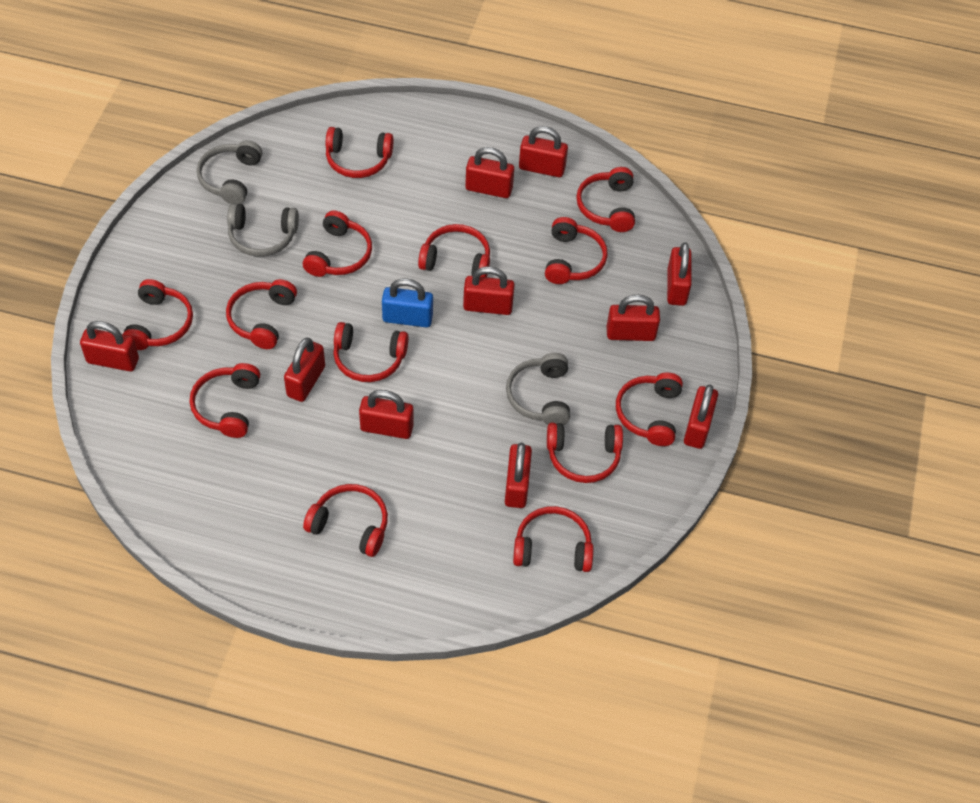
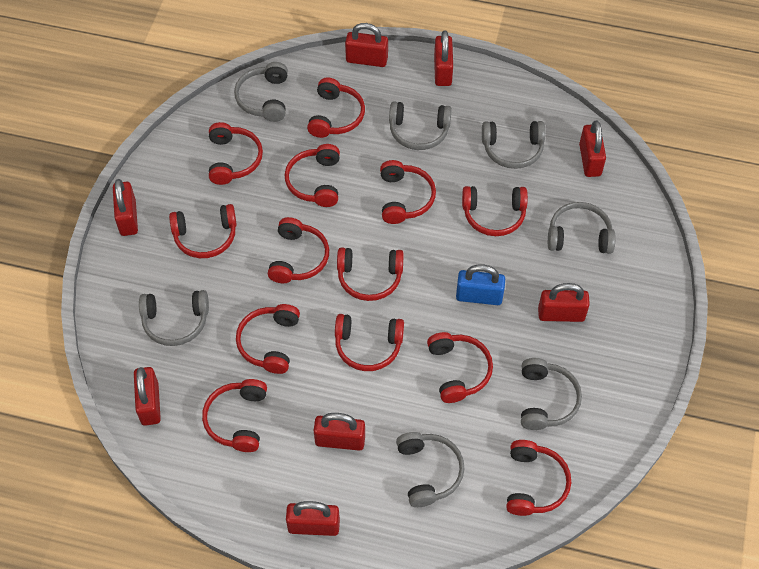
grey headphones: 3 -> 7
red padlock: 10 -> 8

